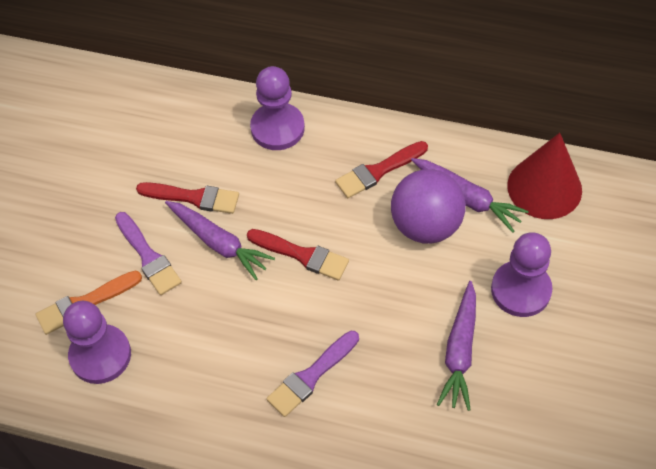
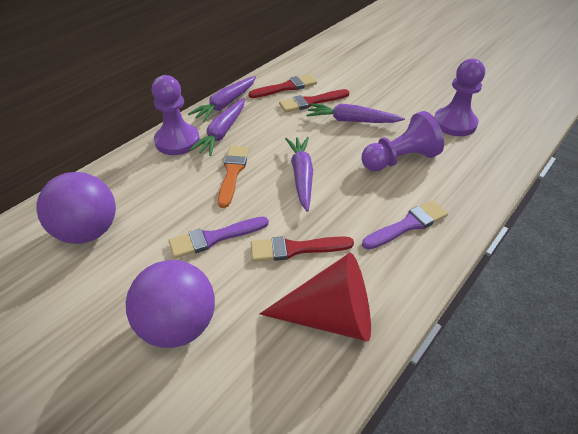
purple ball: 1 -> 2
purple carrot: 3 -> 4

